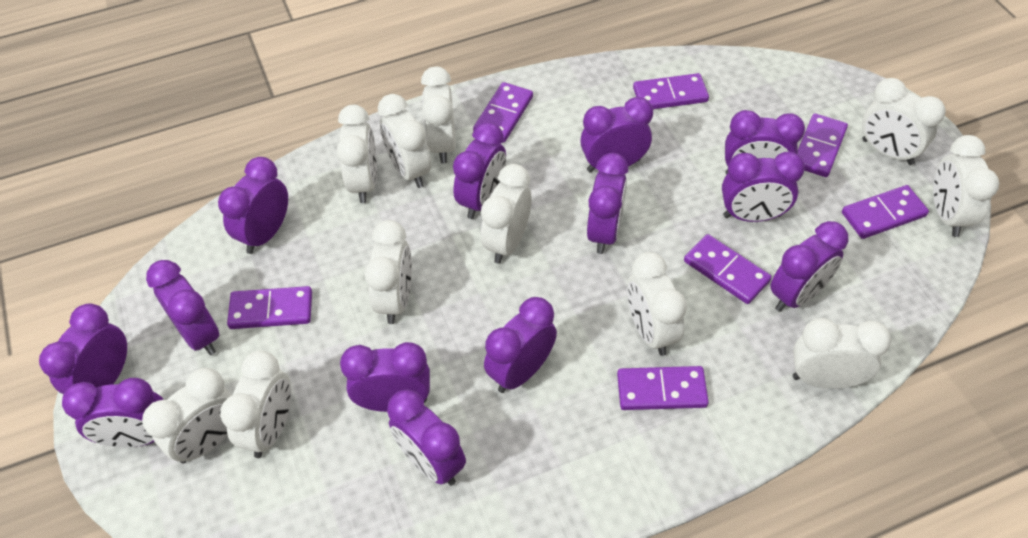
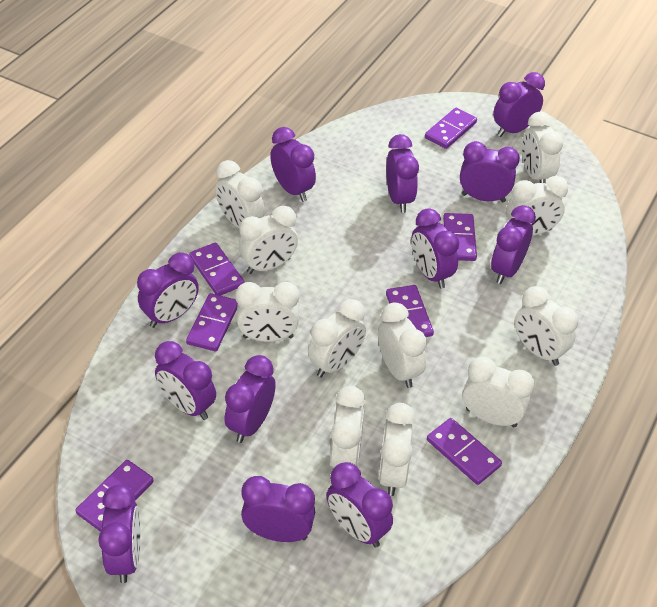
purple clock: 13 -> 12

